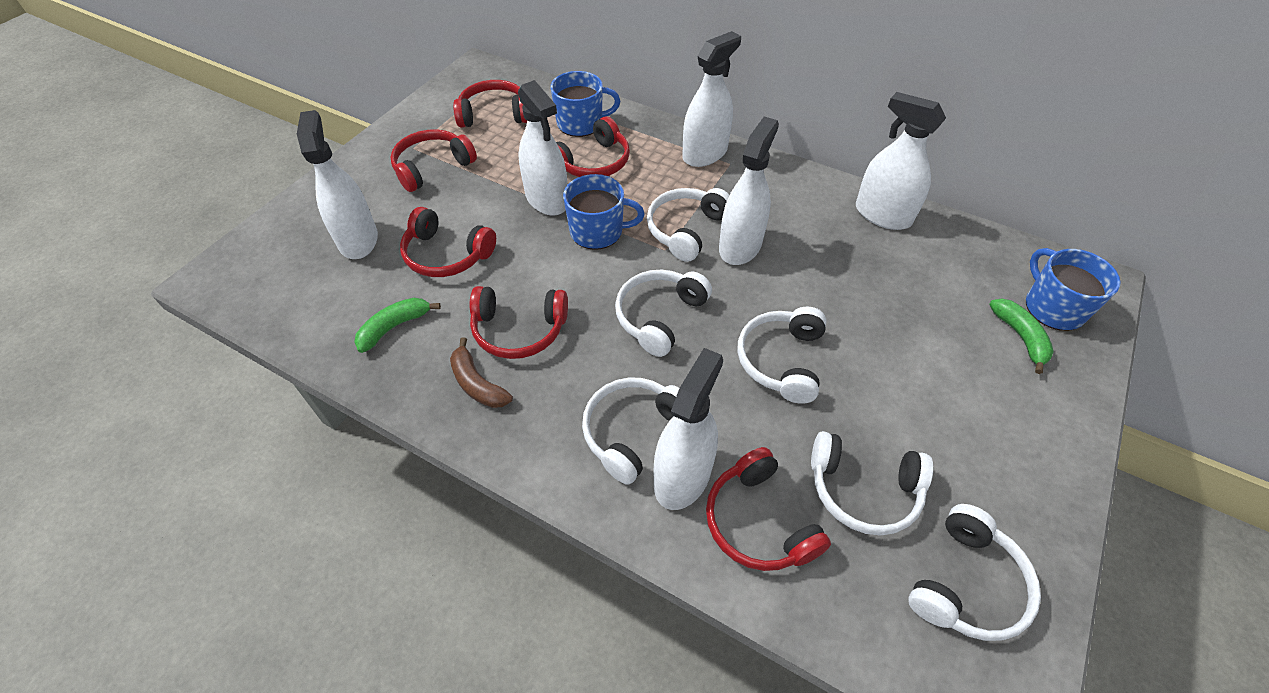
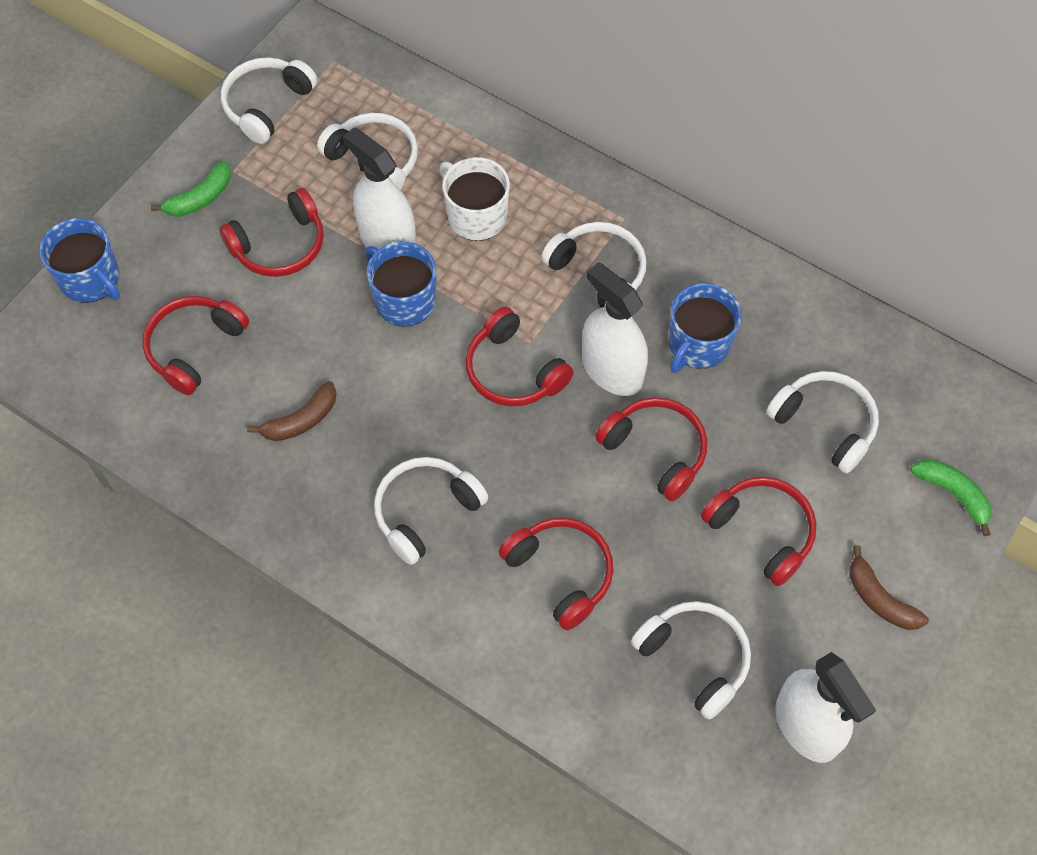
brown banana: 1 -> 2
white mug: 0 -> 1
white spray bottle: 6 -> 3

